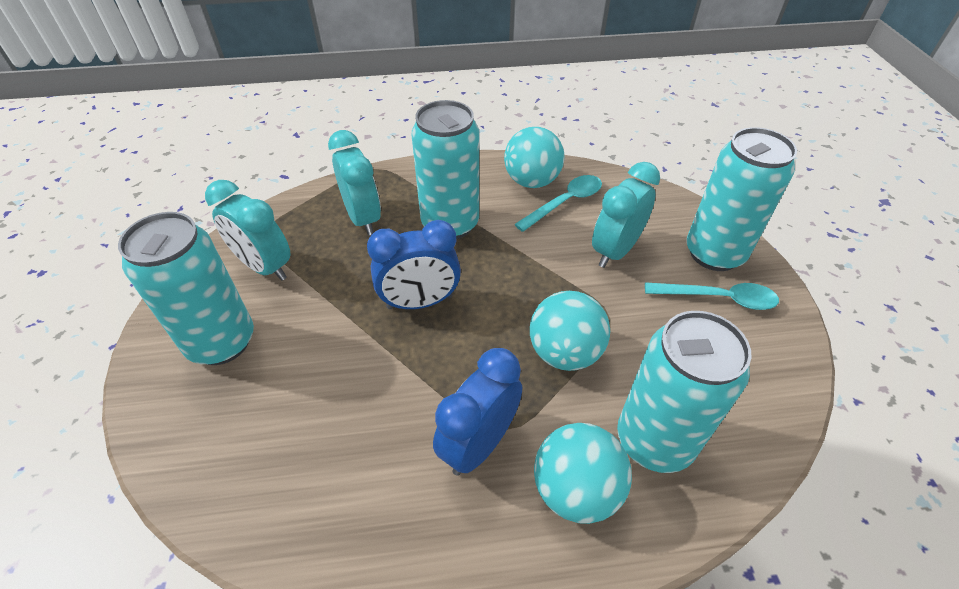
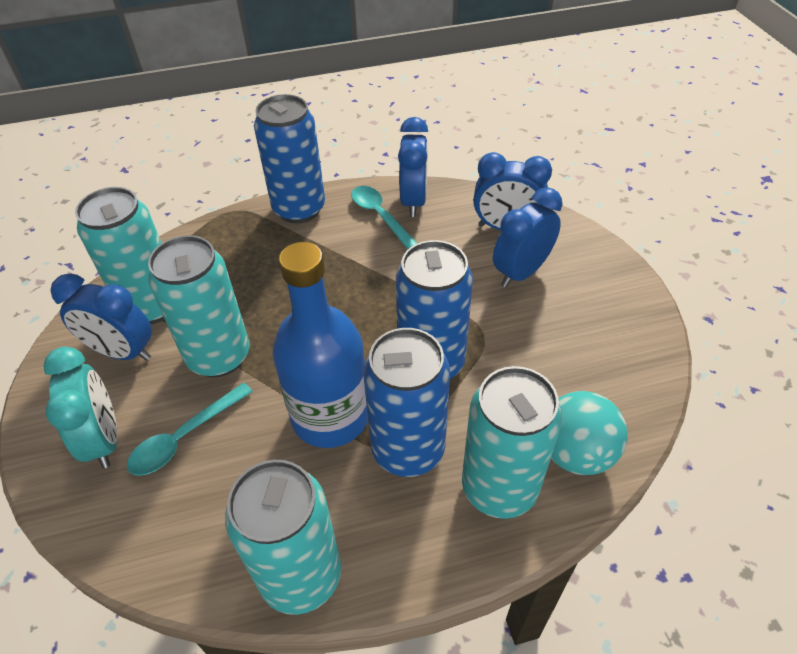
blue bottle: 0 -> 1
blue can: 0 -> 3
blue clock: 2 -> 4
turquoise ball: 3 -> 1
turquoise clock: 3 -> 1

